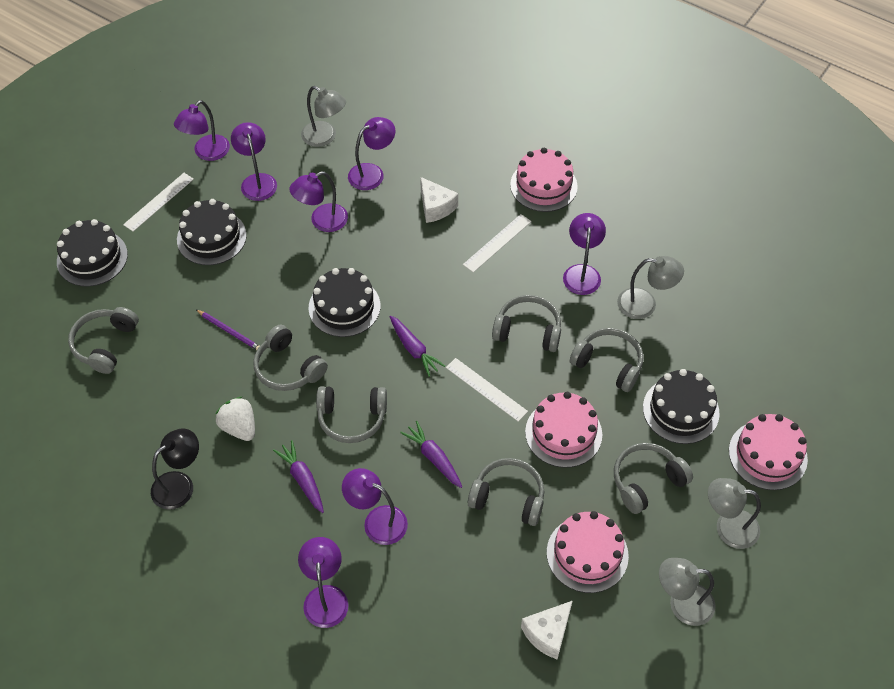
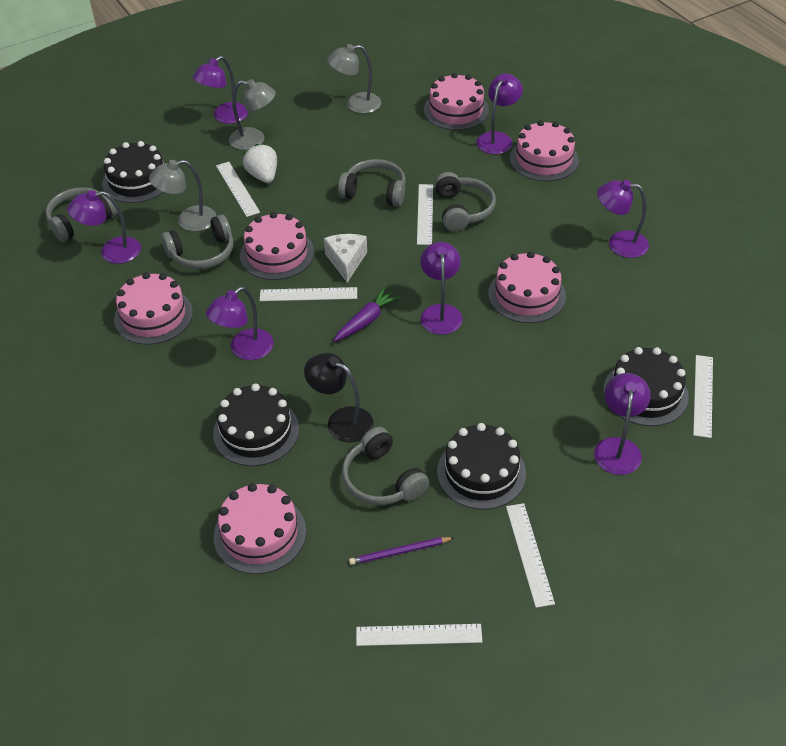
grey headphones: 7 -> 5
grey lamp: 4 -> 3
pink cake: 4 -> 6
purple carrot: 3 -> 1
white cheese: 2 -> 1
white ruler: 3 -> 6

